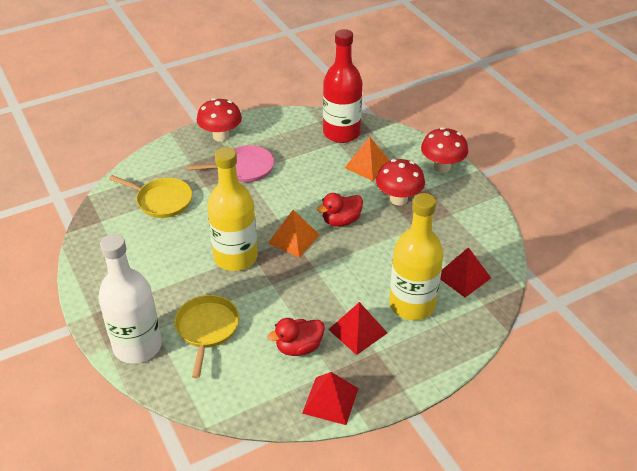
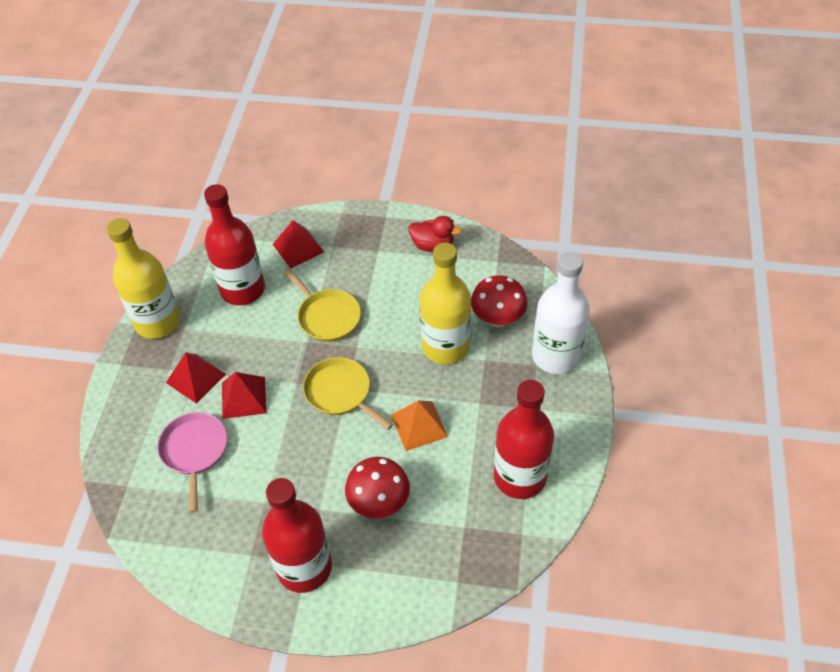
orange pyramid: 2 -> 1
red bottle: 1 -> 3
red duck: 2 -> 1
red mushroom: 3 -> 2

